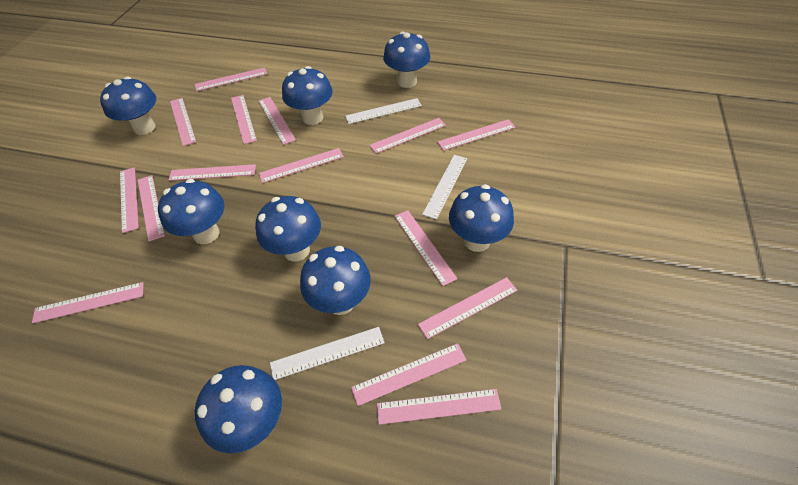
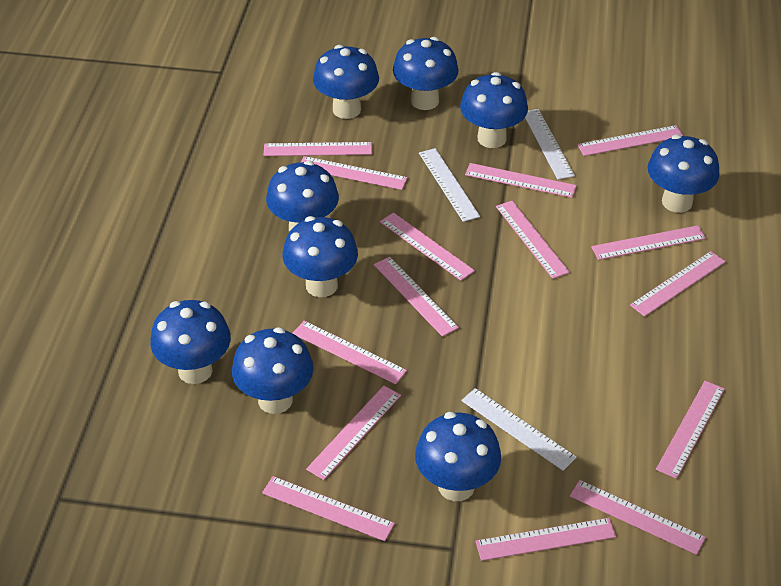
blue mushroom: 8 -> 9

